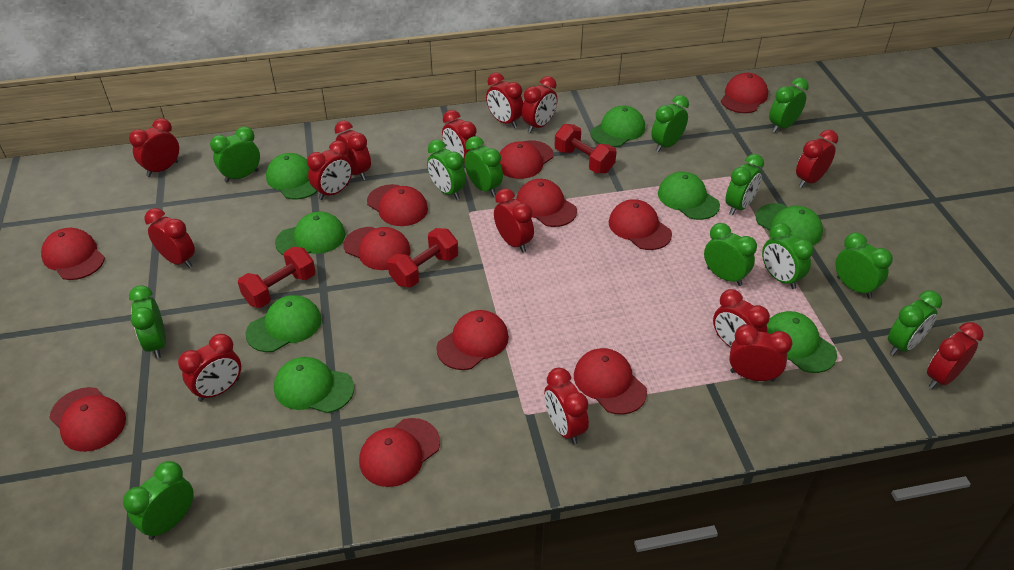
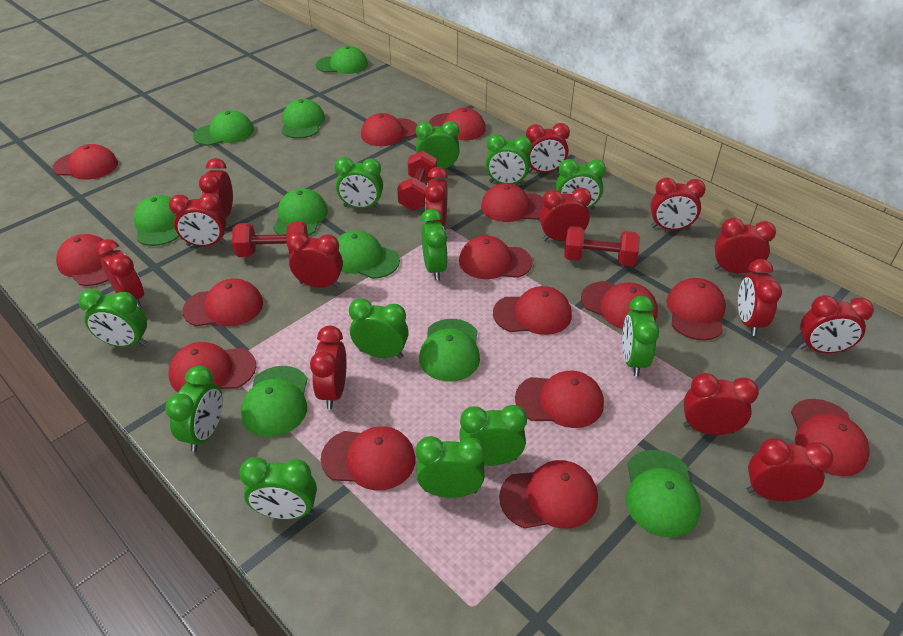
green cap: 8 -> 9
red cap: 11 -> 15

